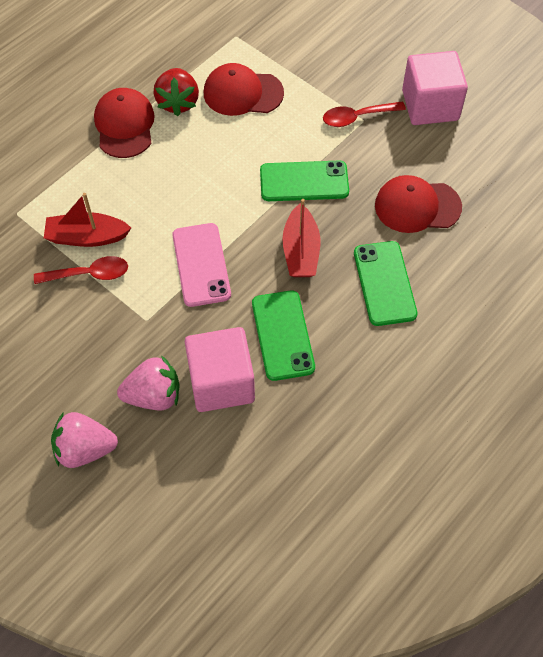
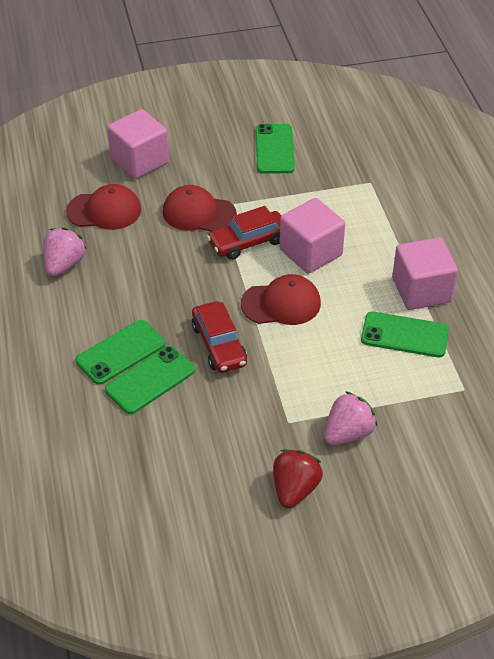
green phone: 3 -> 4
pink cube: 2 -> 3
pink phone: 1 -> 0
red boat: 2 -> 0
red car: 0 -> 2
red spoon: 2 -> 0

